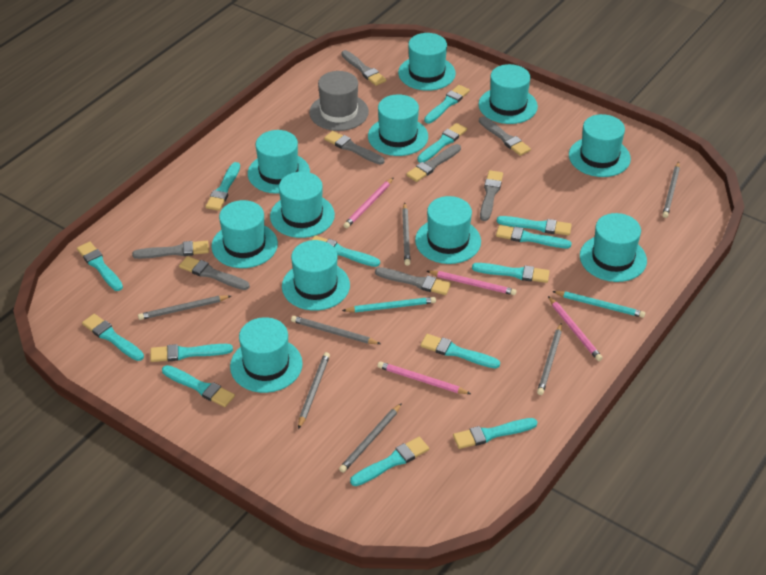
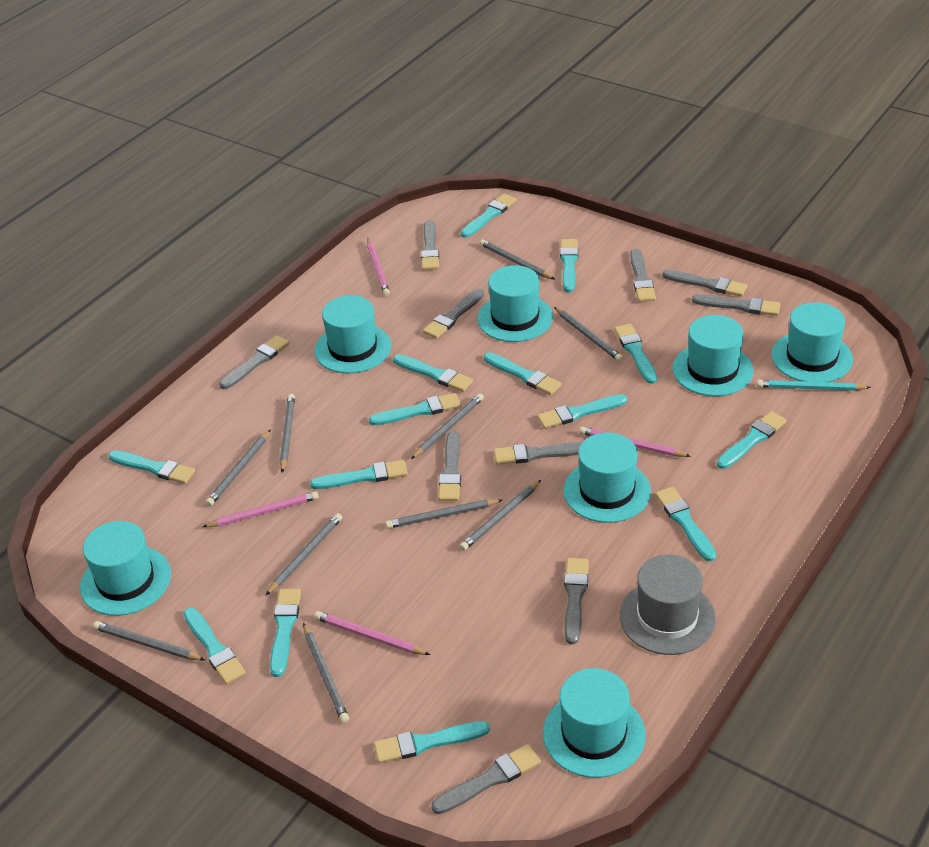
grey brush: 8 -> 10
grey pencil: 7 -> 10
turquoise hat: 11 -> 7
turquoise pencil: 2 -> 1

